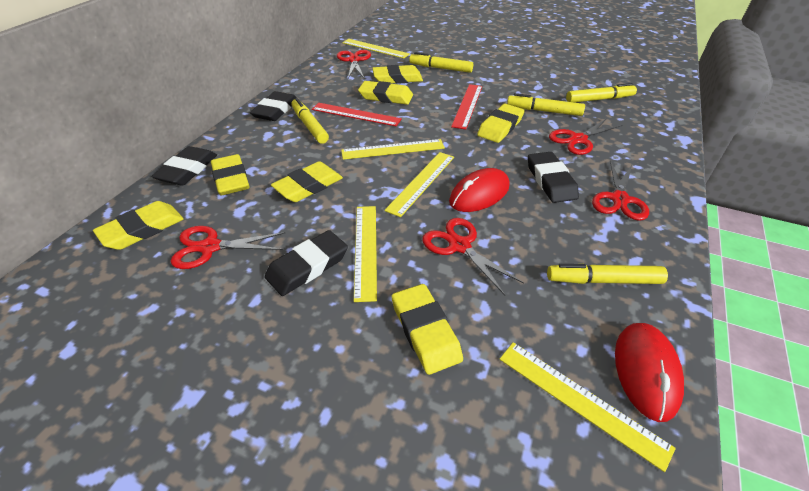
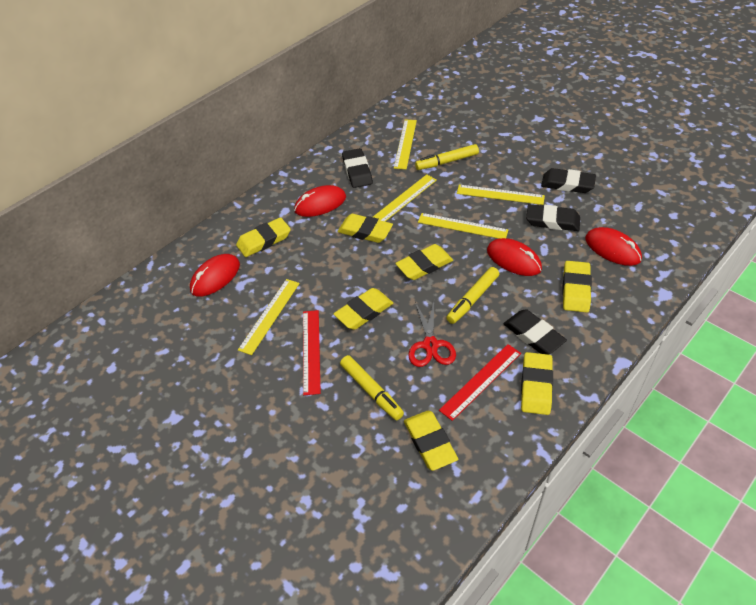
red mouse: 2 -> 4
red scissors: 5 -> 1
yellow marker: 5 -> 3

